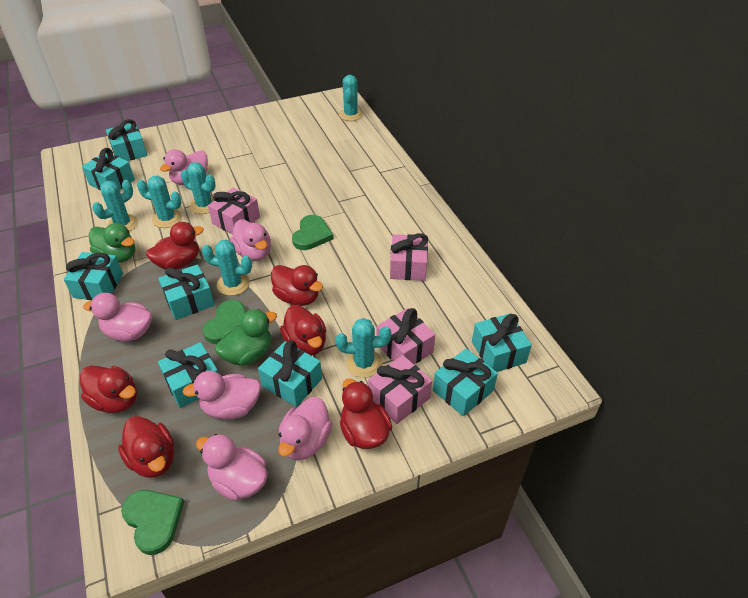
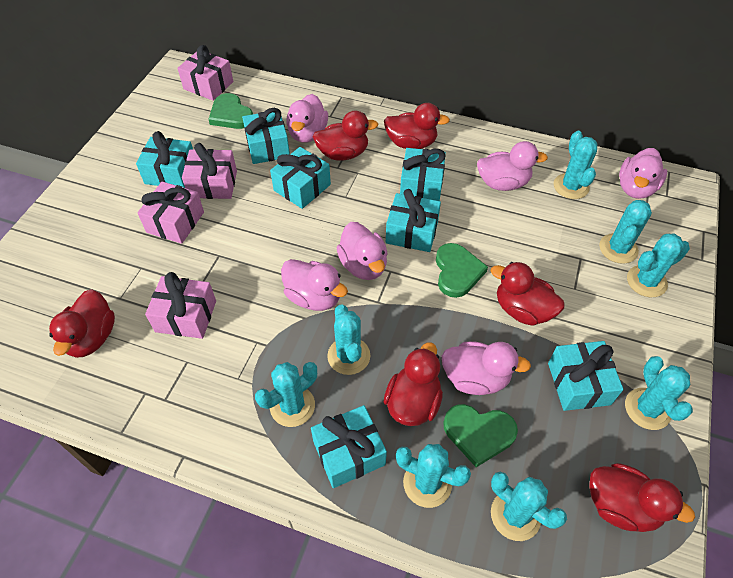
green duck: 2 -> 0
turquoise cactus: 6 -> 8
turquoise gift: 8 -> 7

